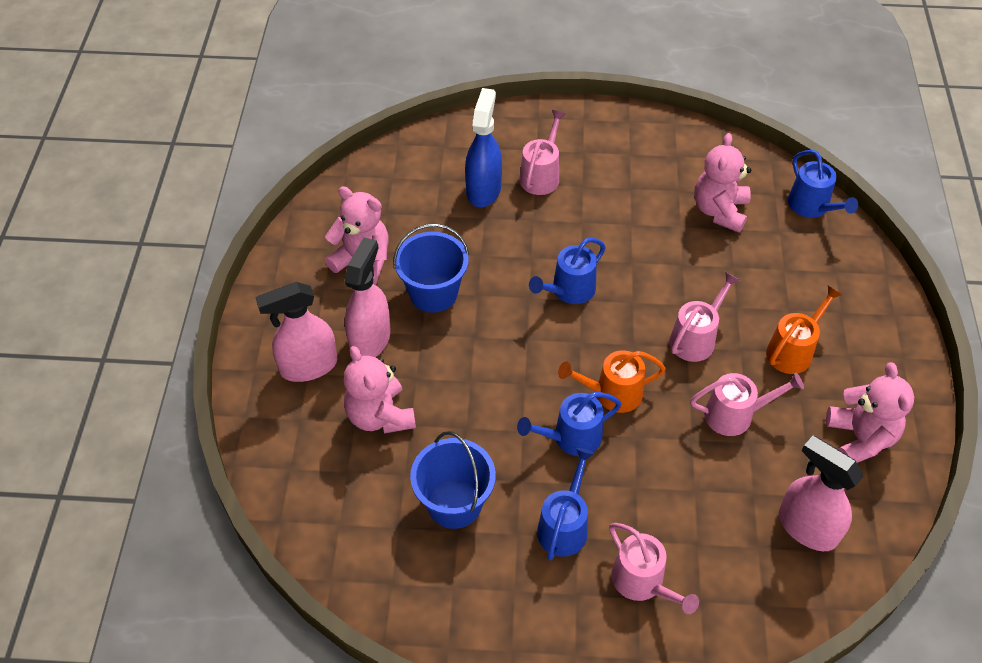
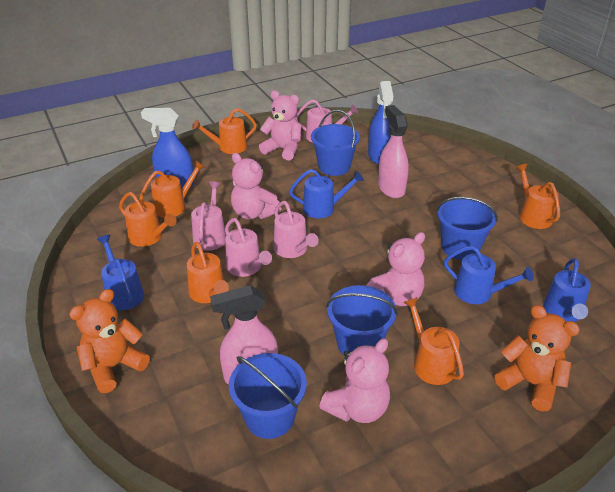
blue bucket: 2 -> 4
blue spray bottle: 1 -> 2
orange teddy bear: 0 -> 2
orange watering can: 2 -> 6
pink spray bottle: 3 -> 2

